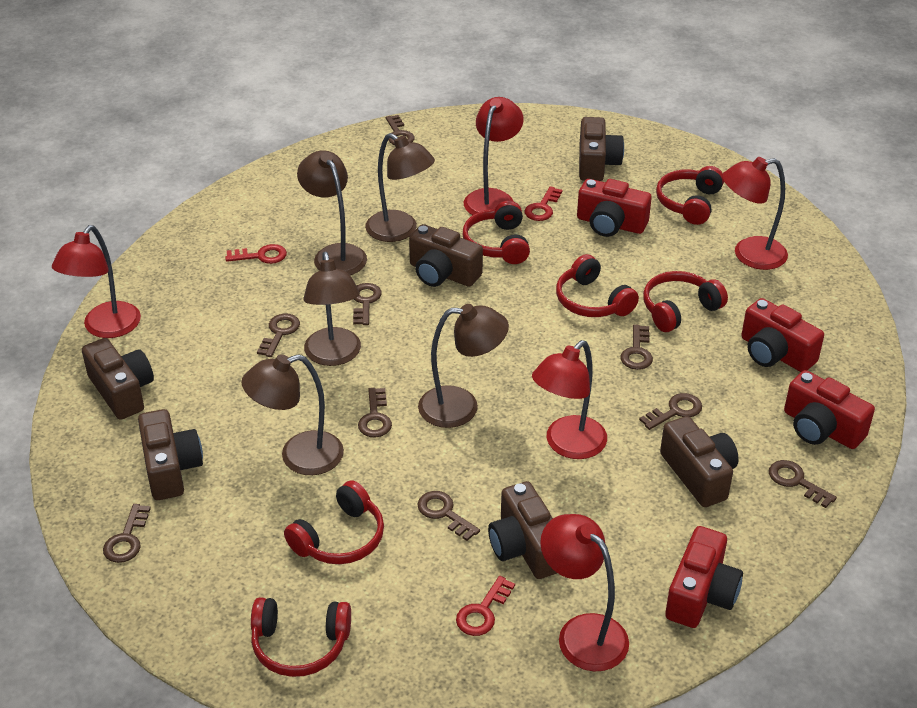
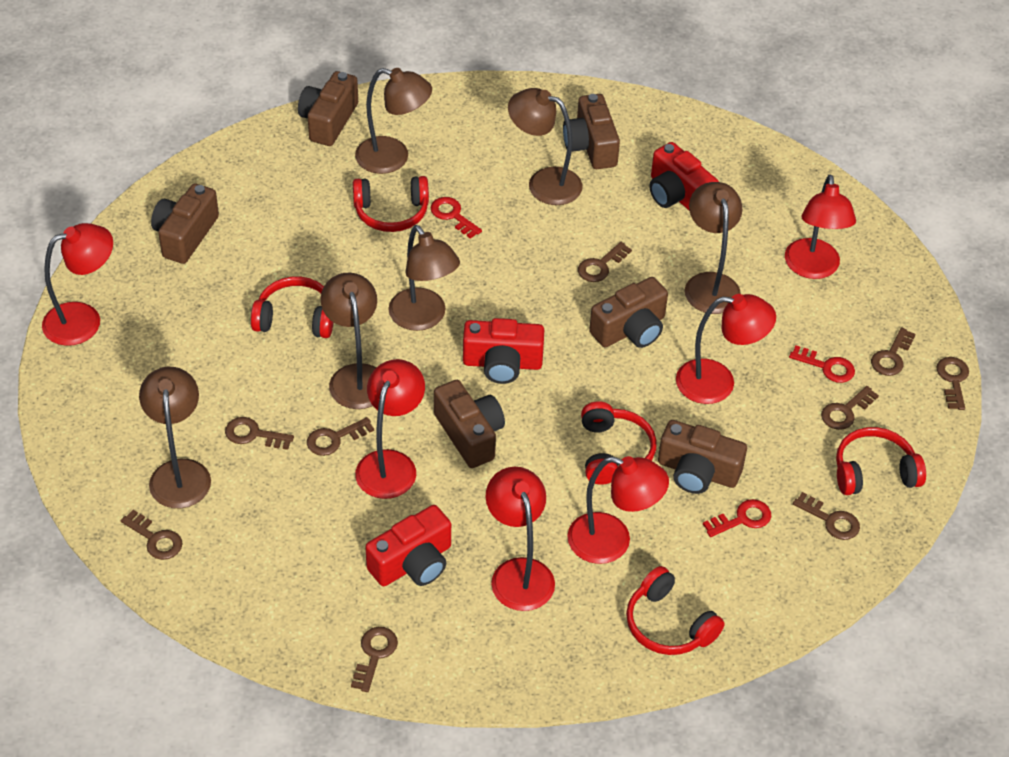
brown lamp: 5 -> 6
red camera: 4 -> 3
red headphones: 6 -> 5
red lamp: 5 -> 6

